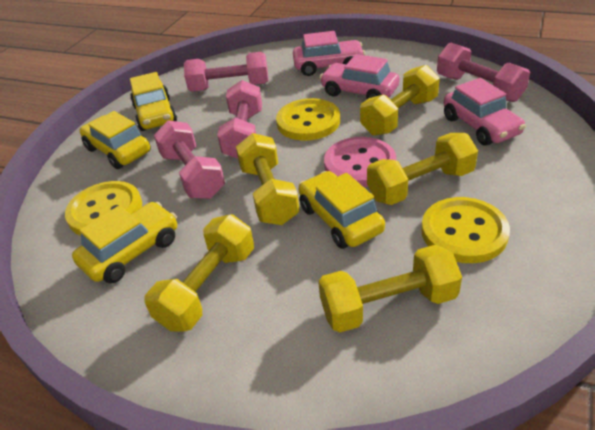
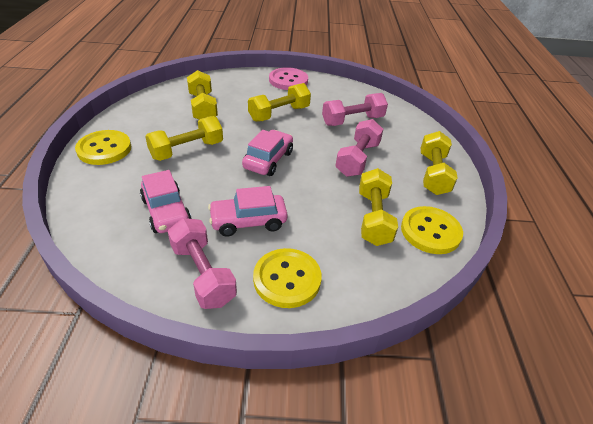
pink dumbbell: 4 -> 3
yellow car: 4 -> 0

